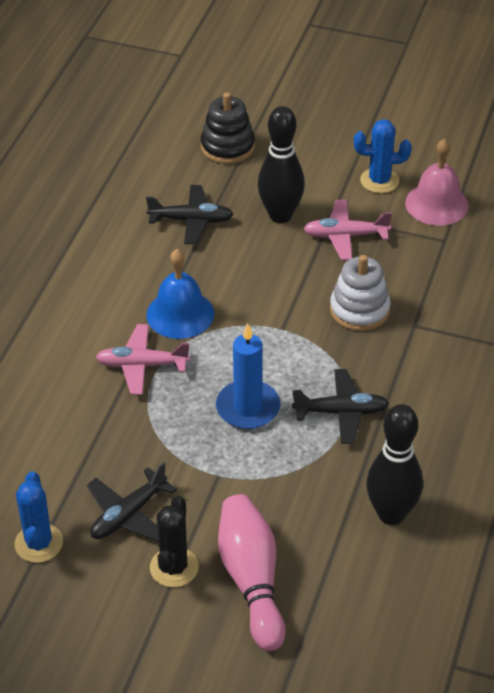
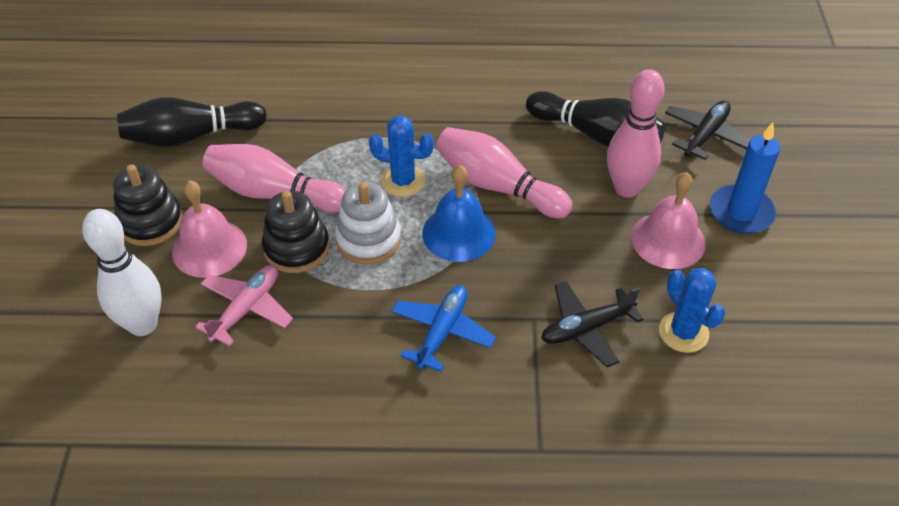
black cactus: 1 -> 0
black plane: 3 -> 2
black stacking toy: 1 -> 2
blue plane: 0 -> 1
pink bell: 1 -> 2
pink bowling pin: 1 -> 3
pink plane: 2 -> 1
white bowling pin: 0 -> 1

